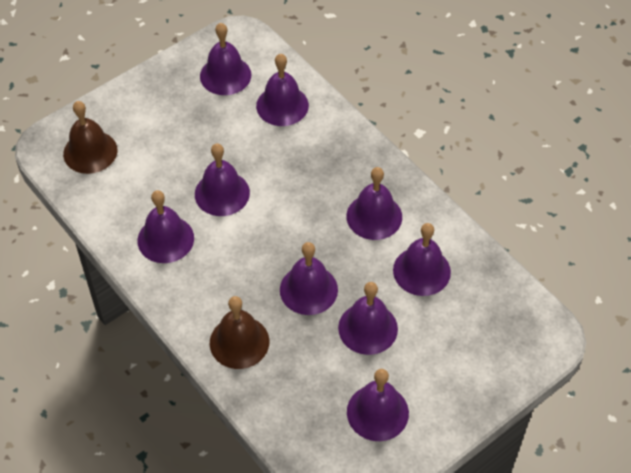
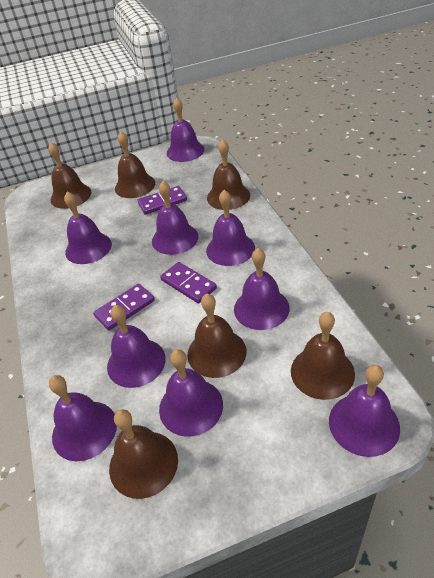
brown bell: 2 -> 6
purple domino: 0 -> 3

